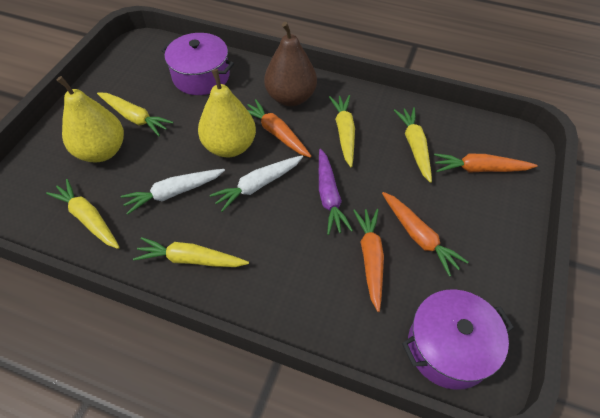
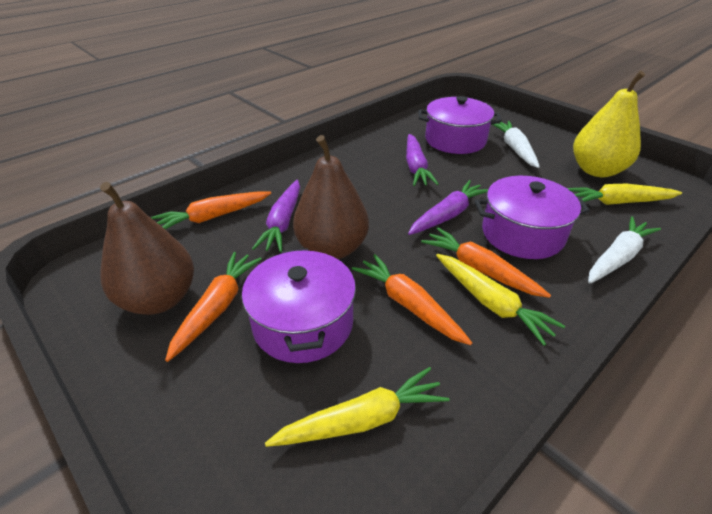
brown pear: 1 -> 2
purple carrot: 1 -> 3
purple pot: 2 -> 3
yellow carrot: 5 -> 3
yellow pear: 2 -> 1

